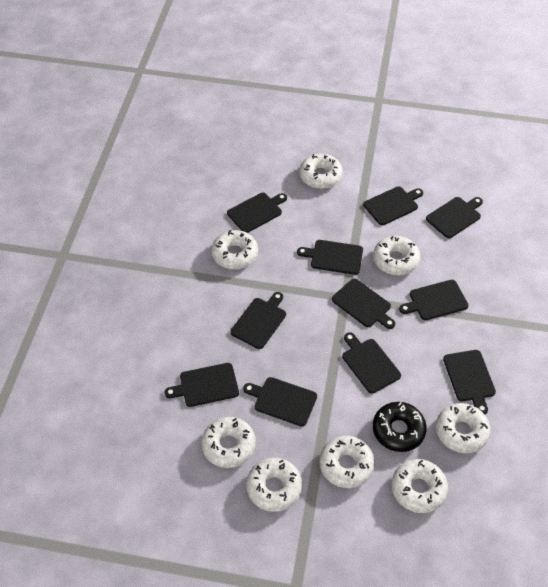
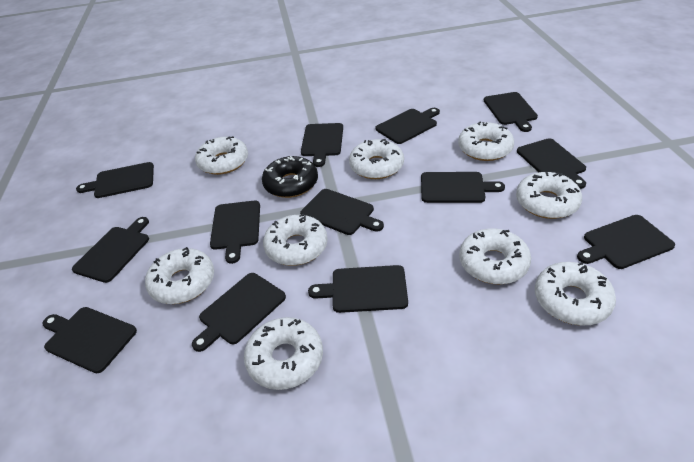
black cutting board: 11 -> 13
white donut: 8 -> 9

